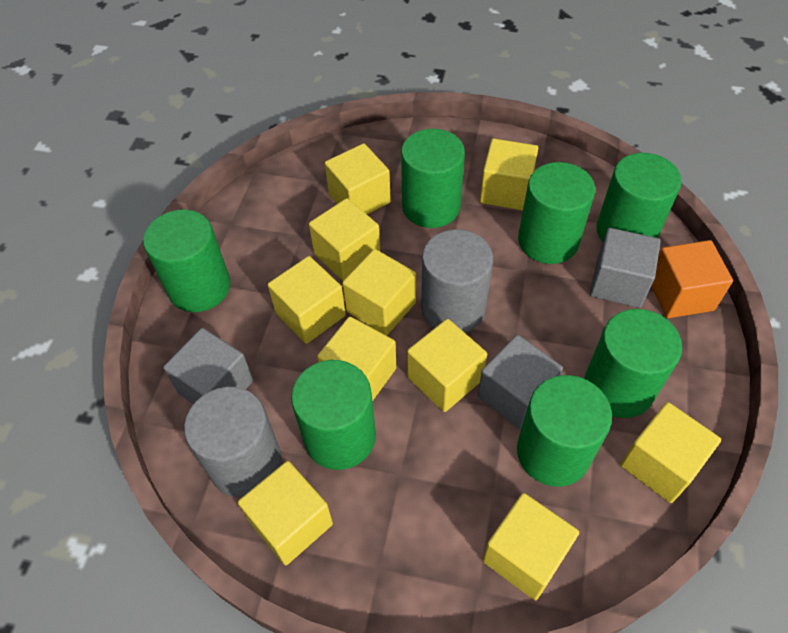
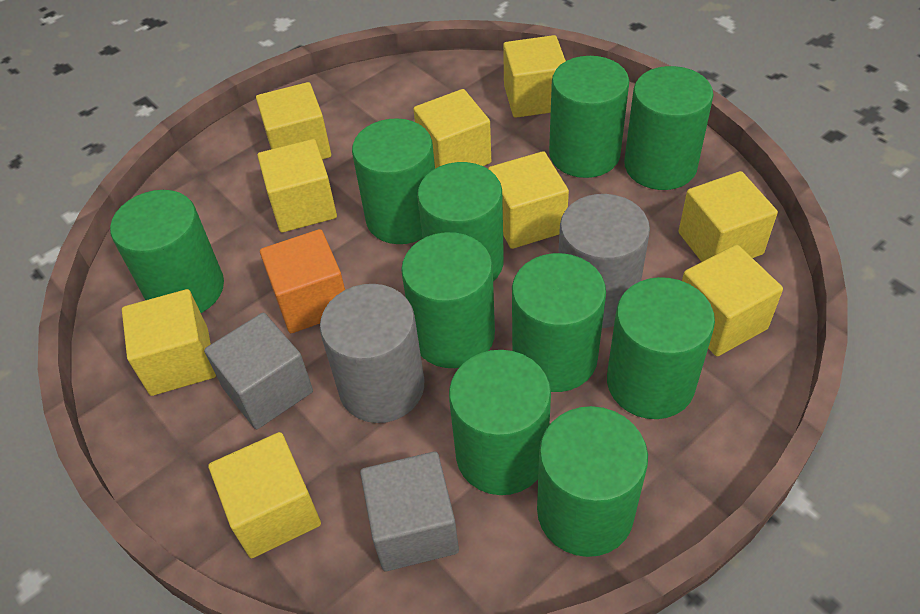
green cylinder: 7 -> 10
grey cube: 3 -> 2
yellow cube: 10 -> 9

